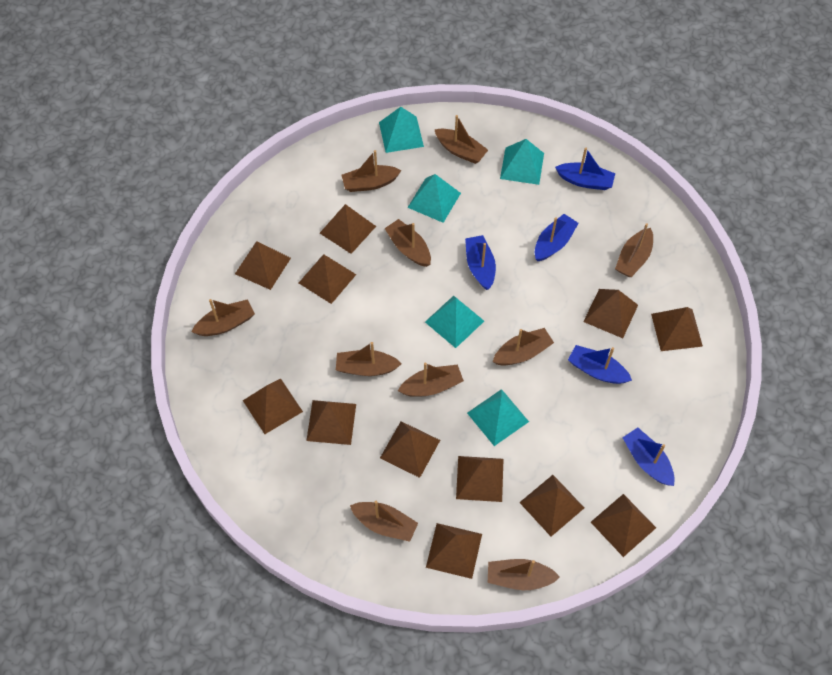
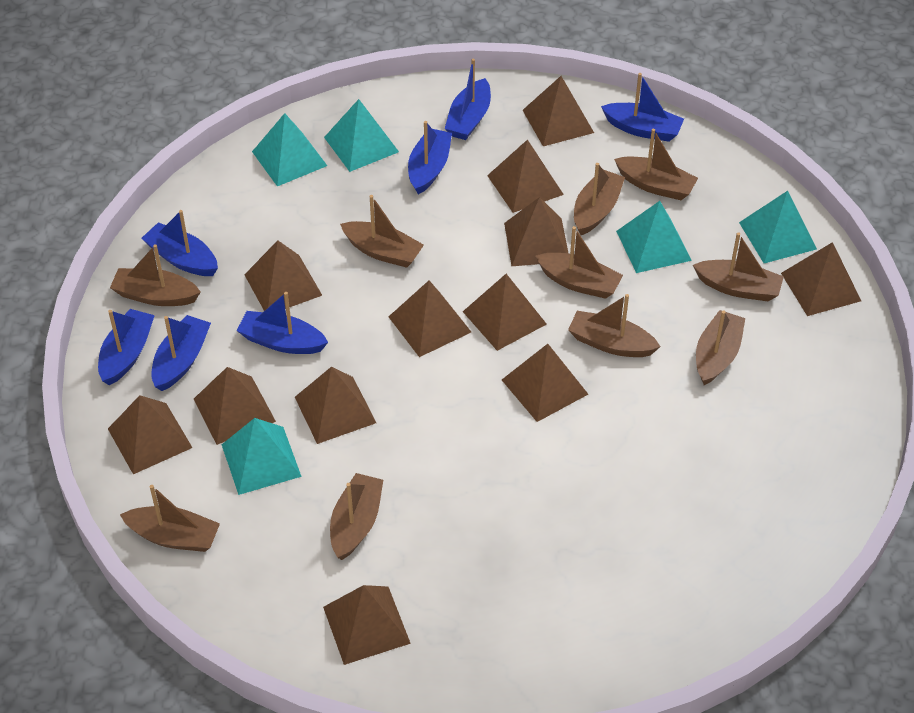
blue boat: 5 -> 7

